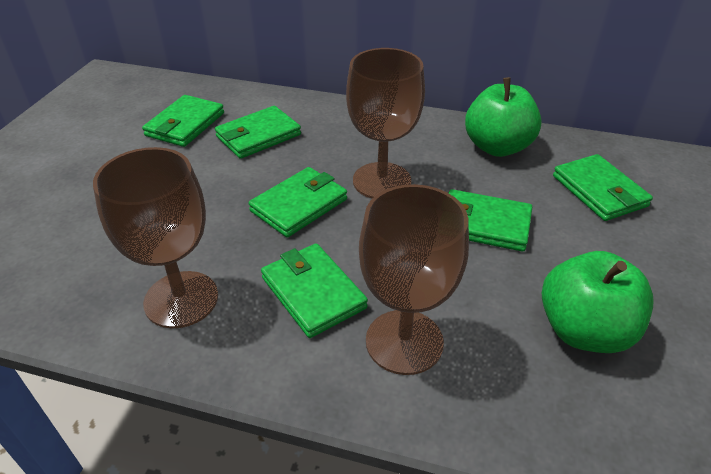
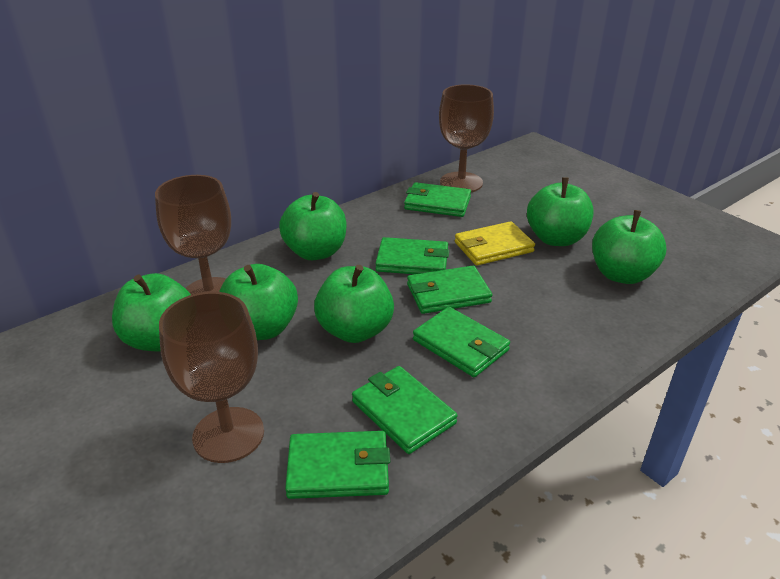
green apple: 2 -> 6
yellow wallet: 0 -> 1

